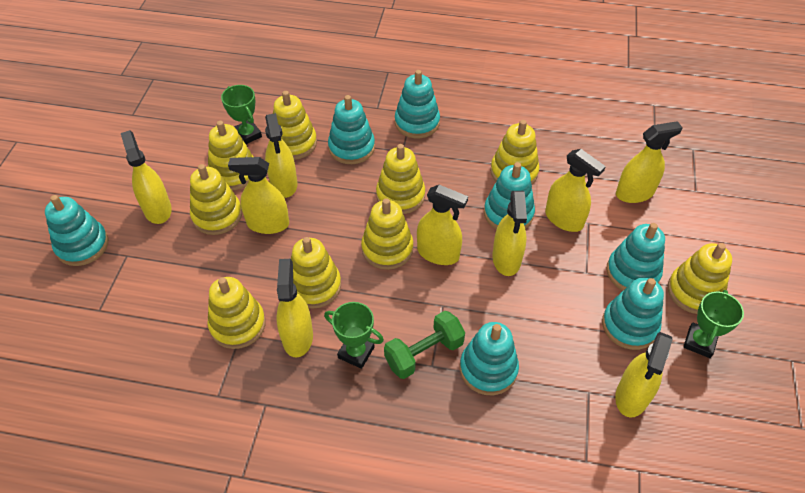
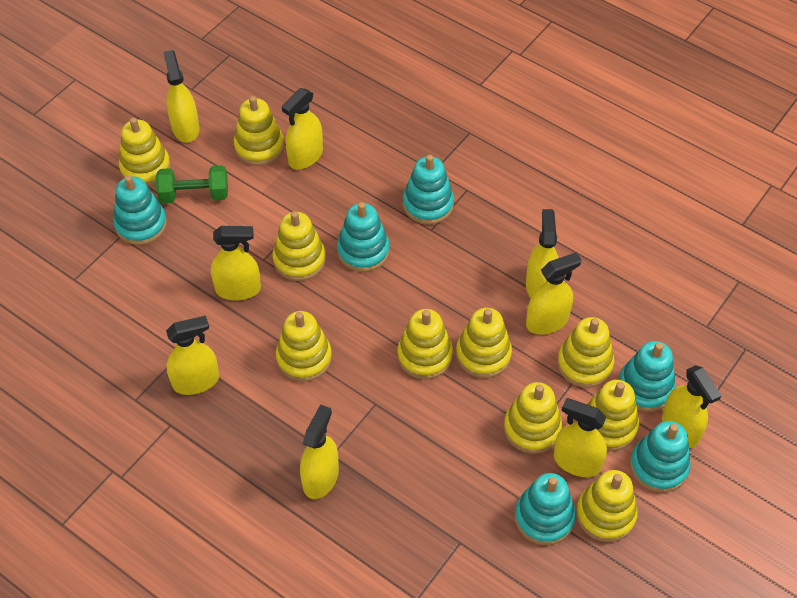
green trophy: 3 -> 0
turquoise stacking toy: 7 -> 6
yellow stacking toy: 9 -> 10

